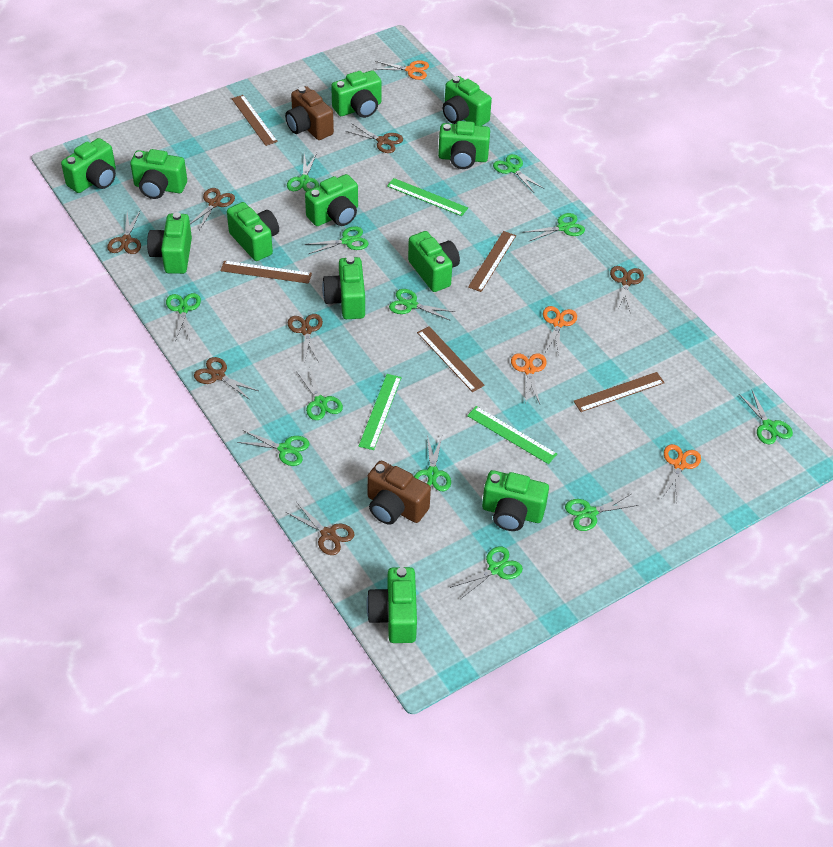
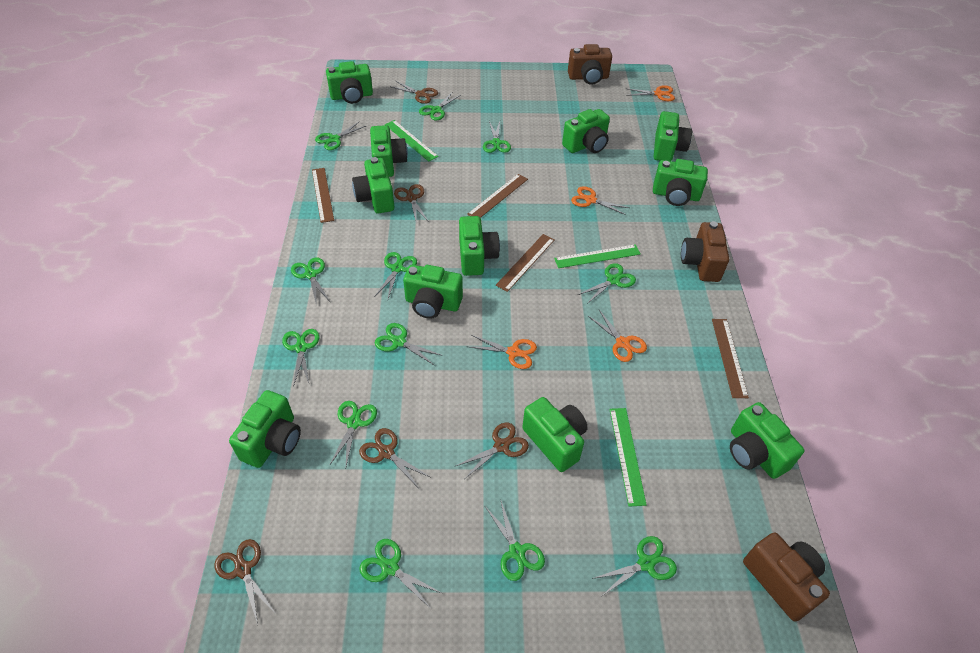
brown camera: 2 -> 3
brown ruler: 5 -> 4
brown scissors: 7 -> 5
green camera: 12 -> 11

